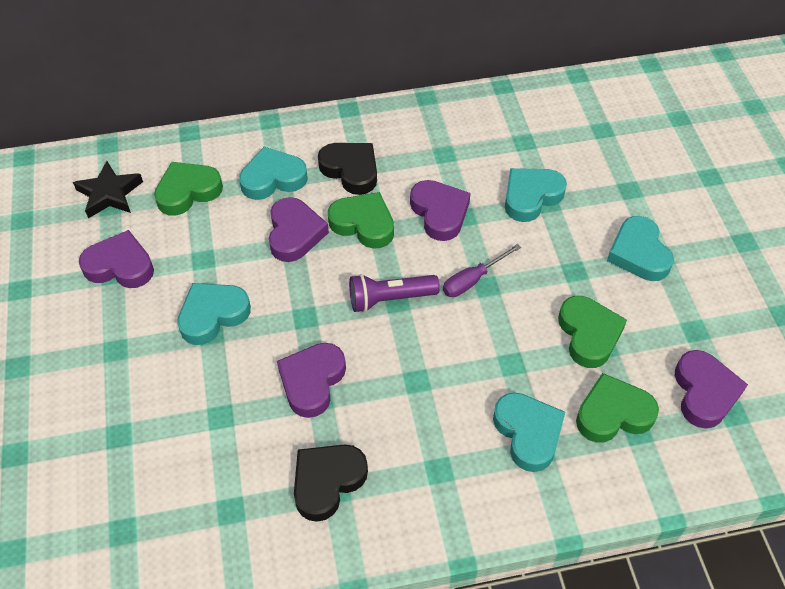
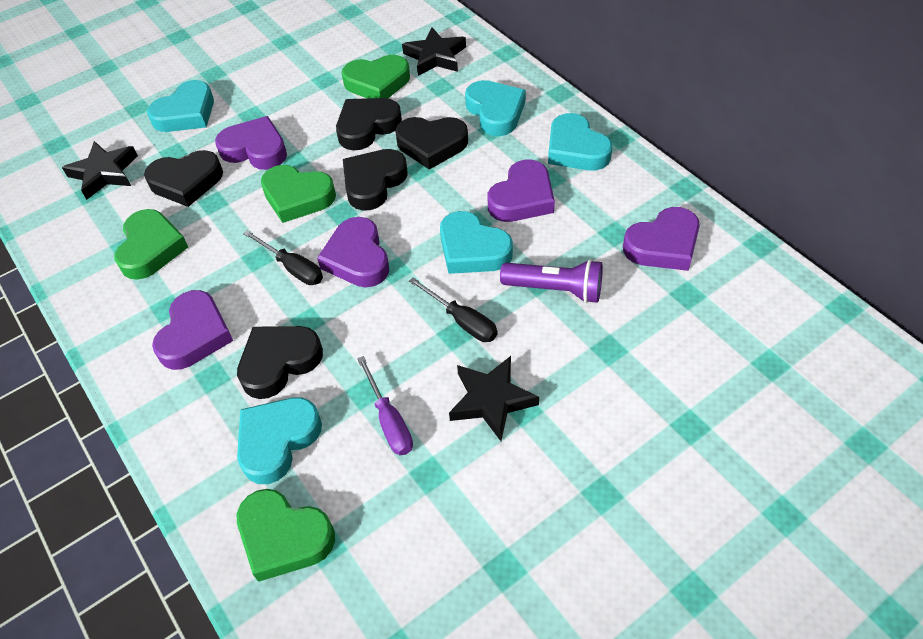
black heart: 2 -> 5
black screwdriver: 0 -> 2
black star: 1 -> 3

